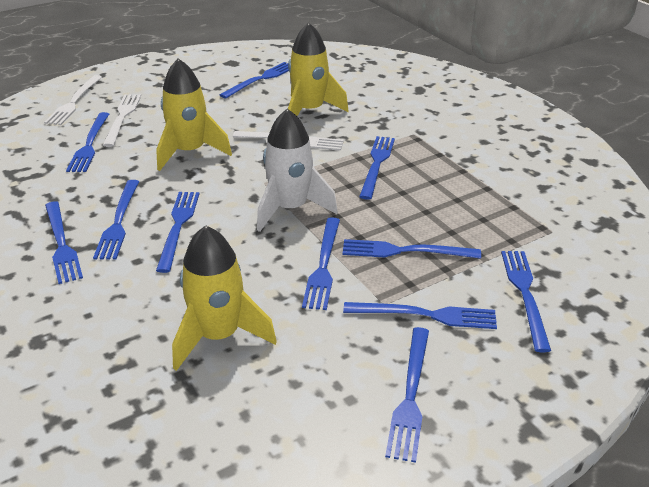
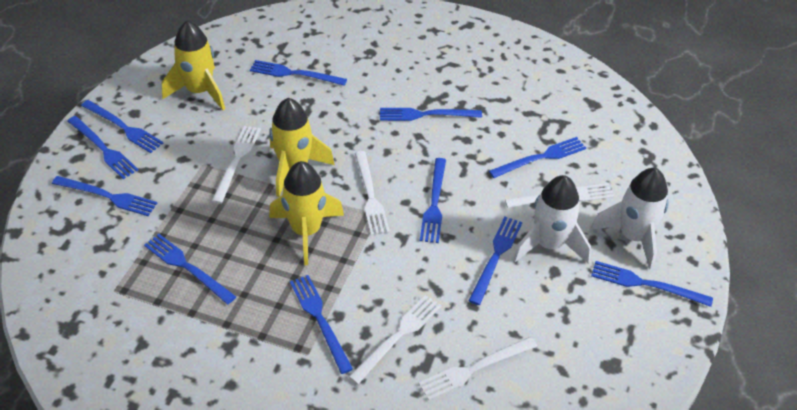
white fork: 3 -> 5
white rocket: 1 -> 2

